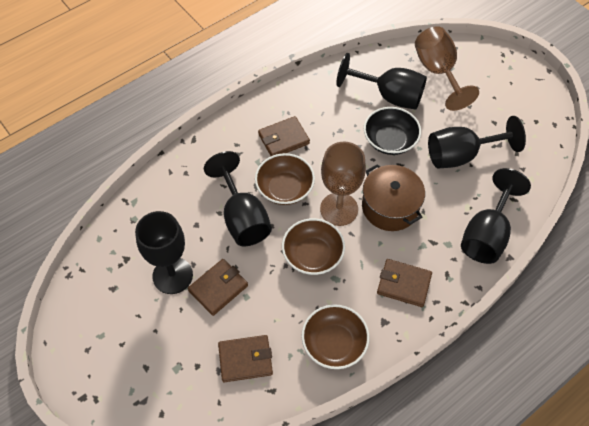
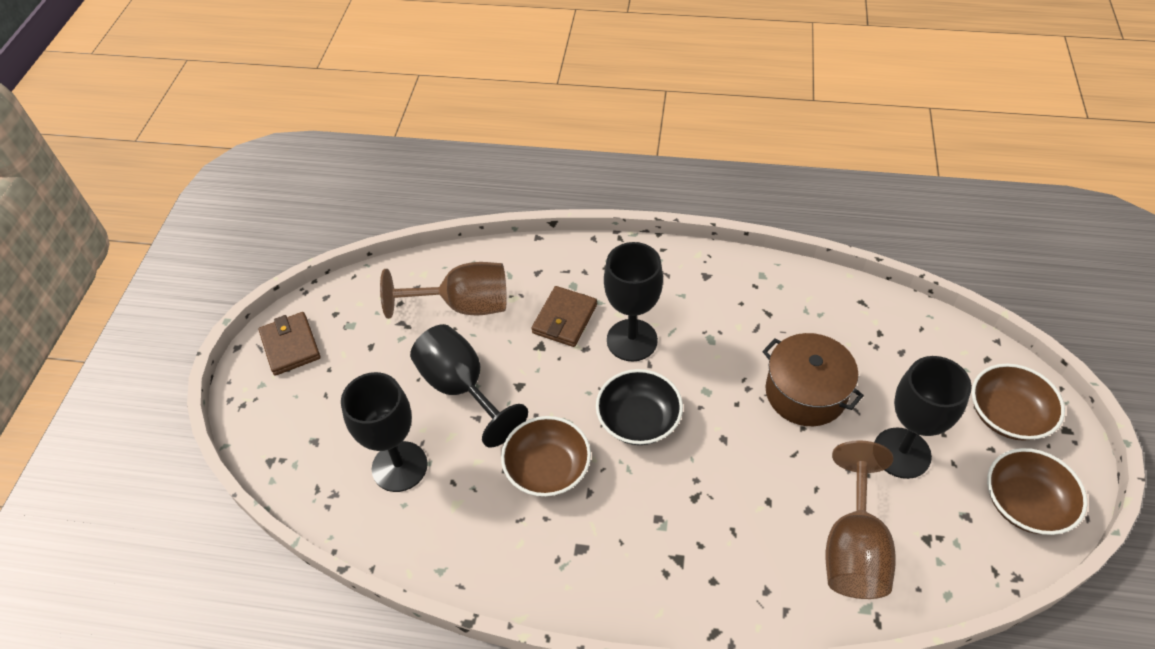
black goblet: 5 -> 4
brown wallet: 4 -> 2

